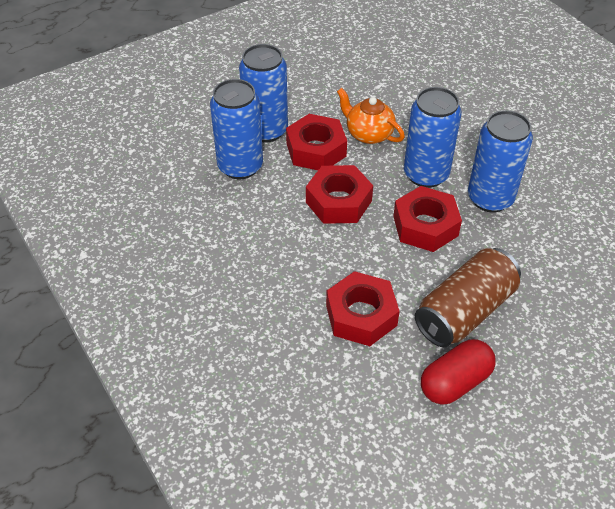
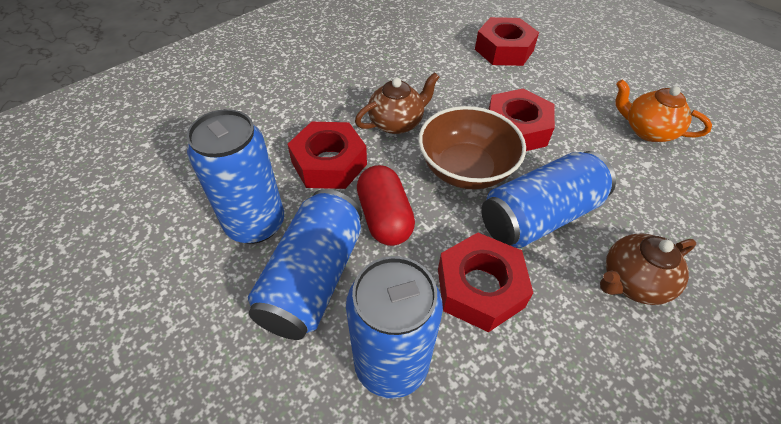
brown bowl: 0 -> 1
brown can: 1 -> 0
brown teapot: 0 -> 2

